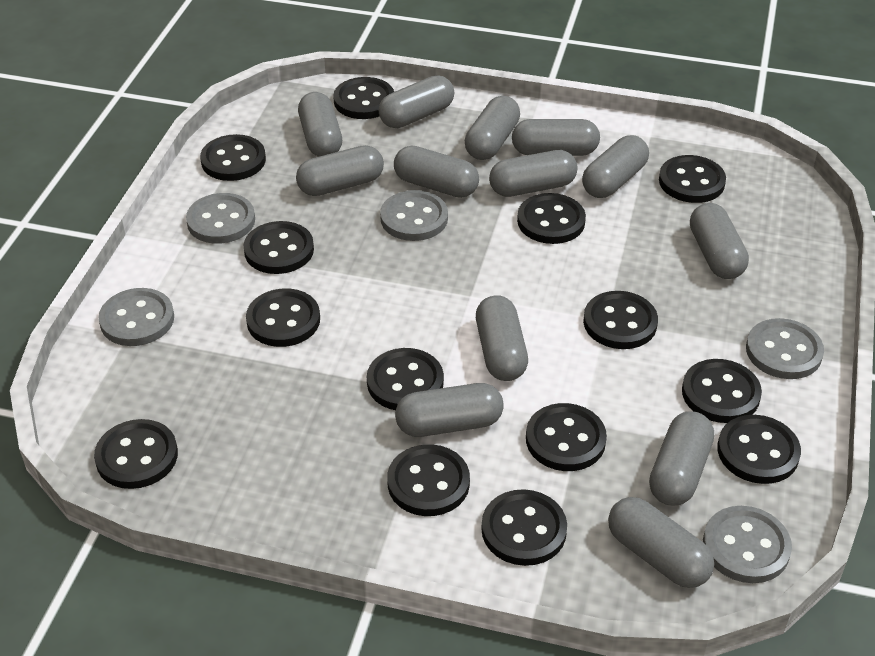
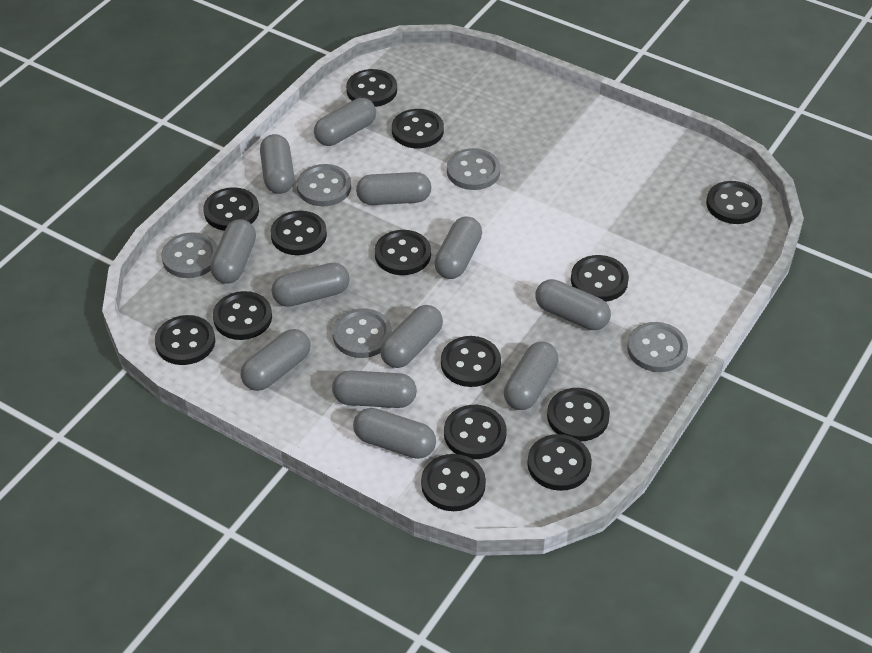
grey capsule: 13 -> 12

